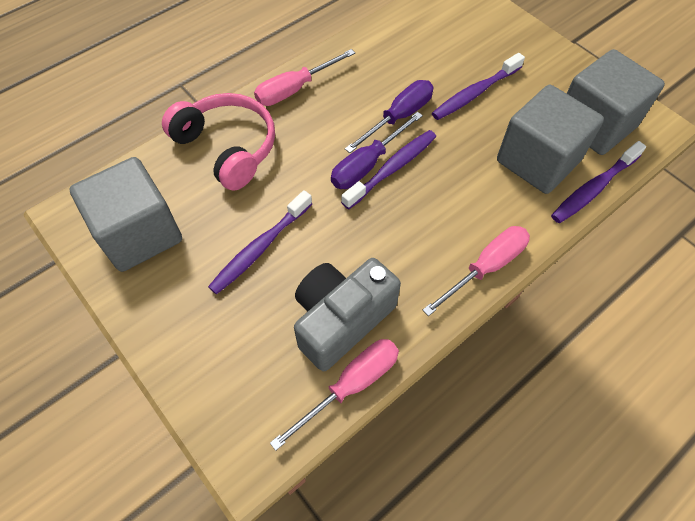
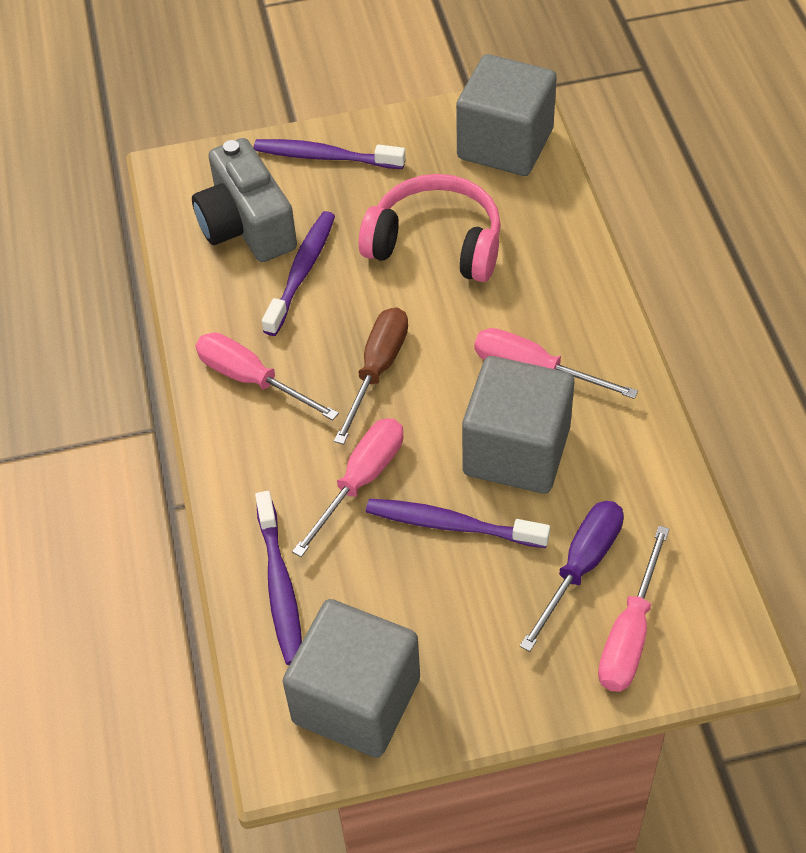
brown screwdriver: 0 -> 1
pink screwdriver: 3 -> 4
purple screwdriver: 2 -> 1

